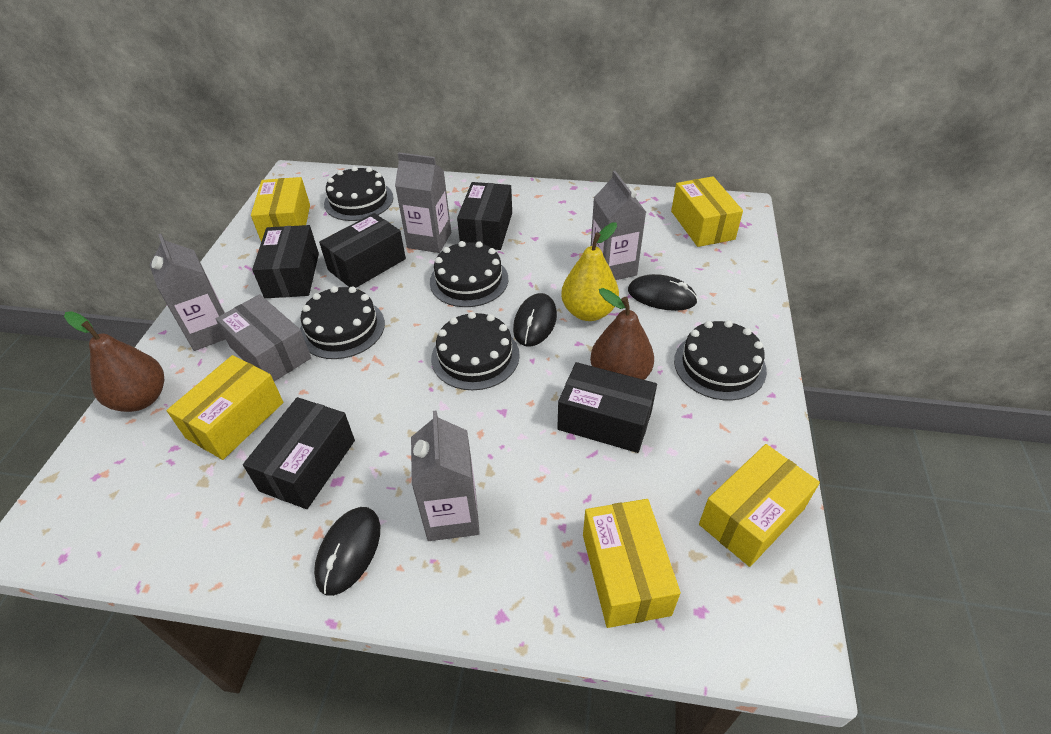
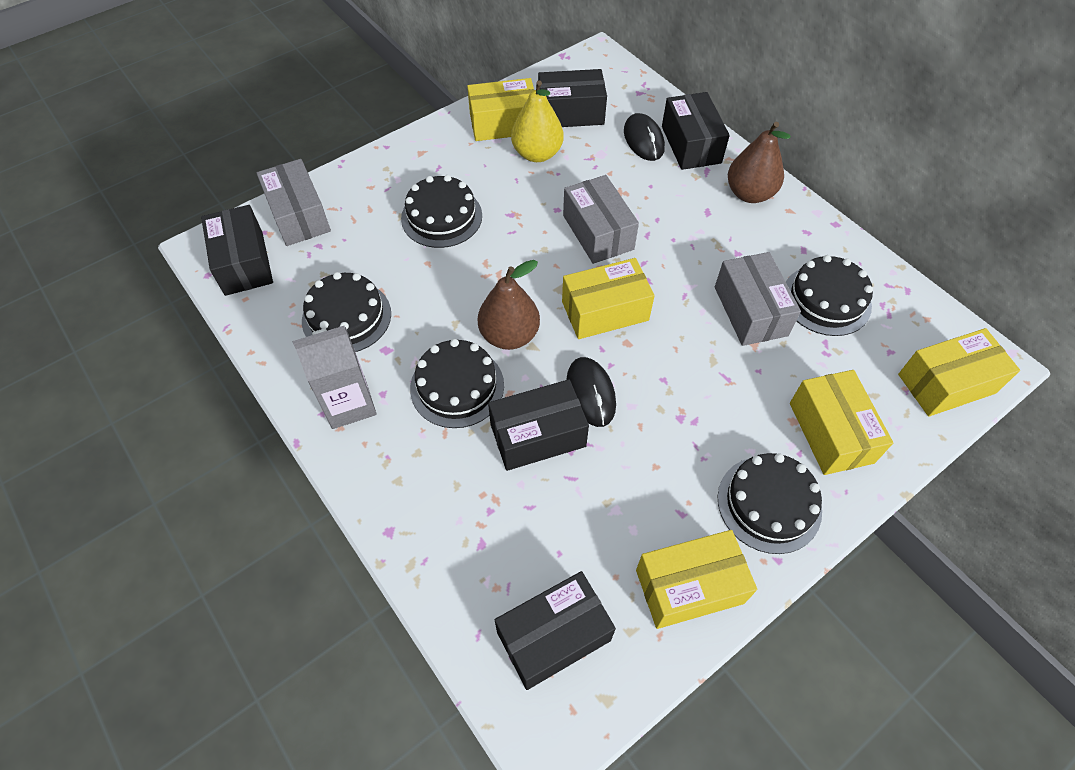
black mouse: 3 -> 2
grey box: 1 -> 3
grey carton: 4 -> 1

